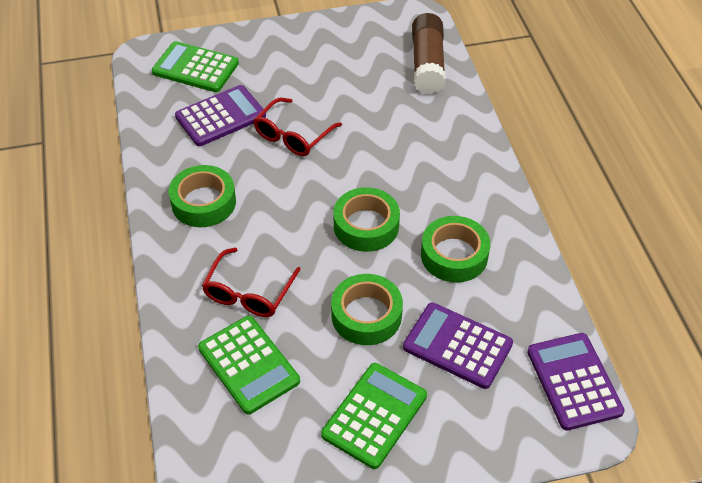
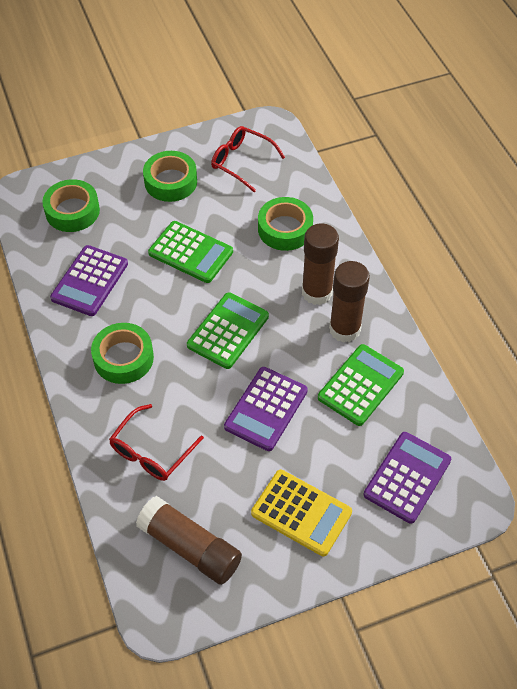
brown glue stick: 1 -> 3
yellow calculator: 0 -> 1

